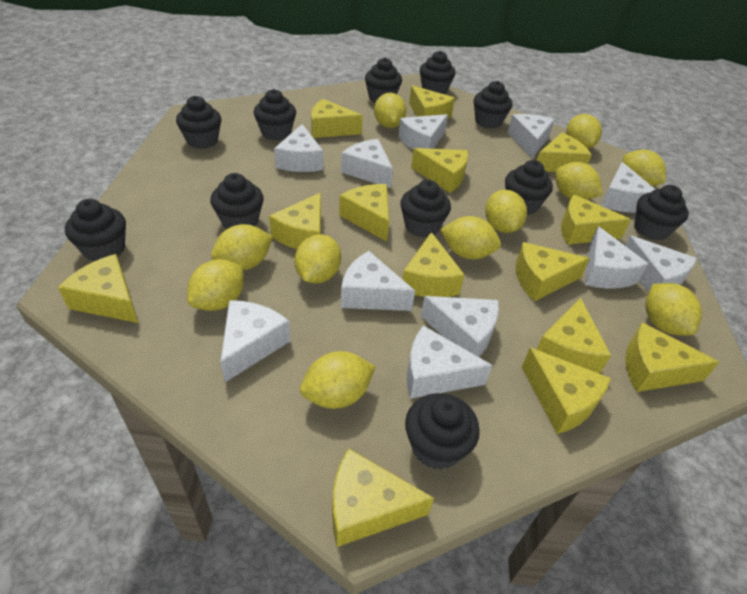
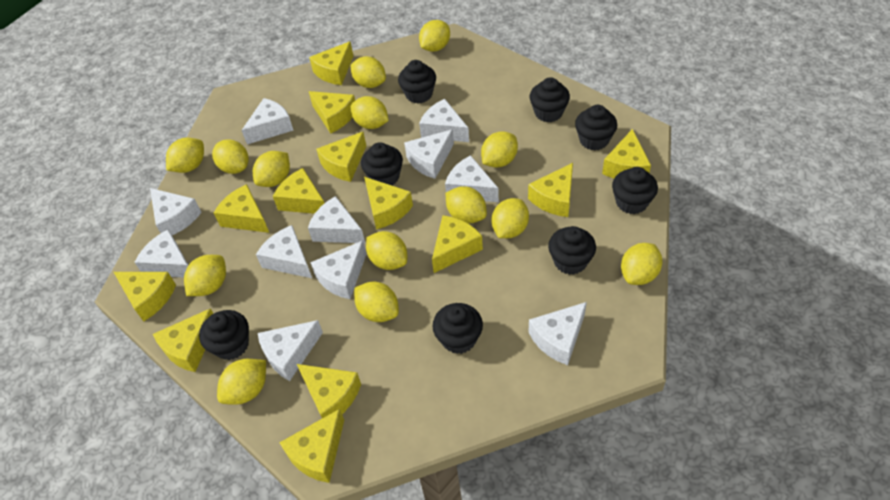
black cupcake: 11 -> 8
yellow cheese: 14 -> 13
yellow lemon: 11 -> 14

